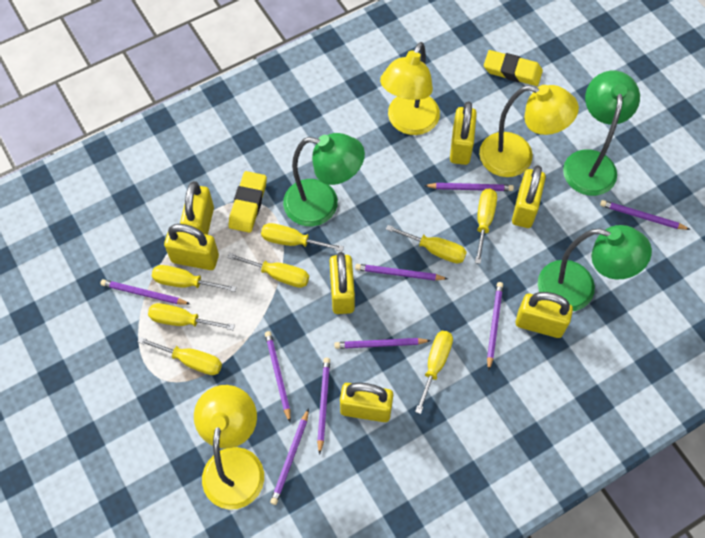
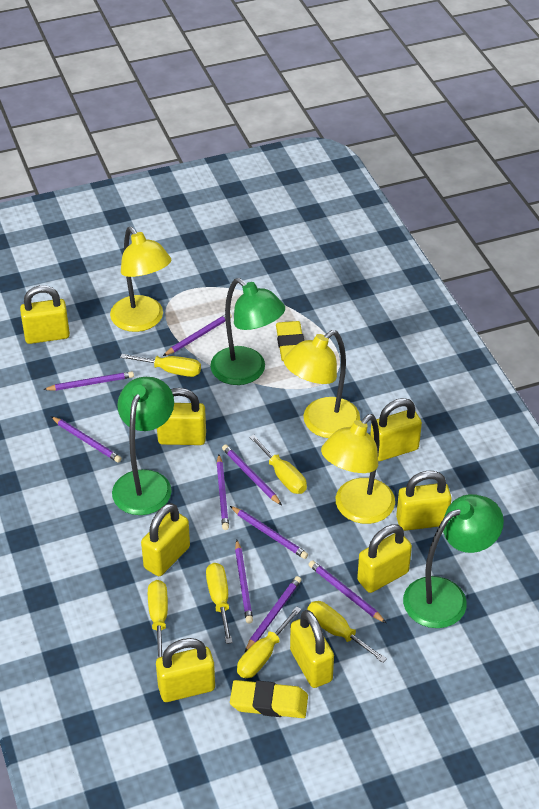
yellow padlock: 7 -> 8
yellow screwdriver: 8 -> 6

